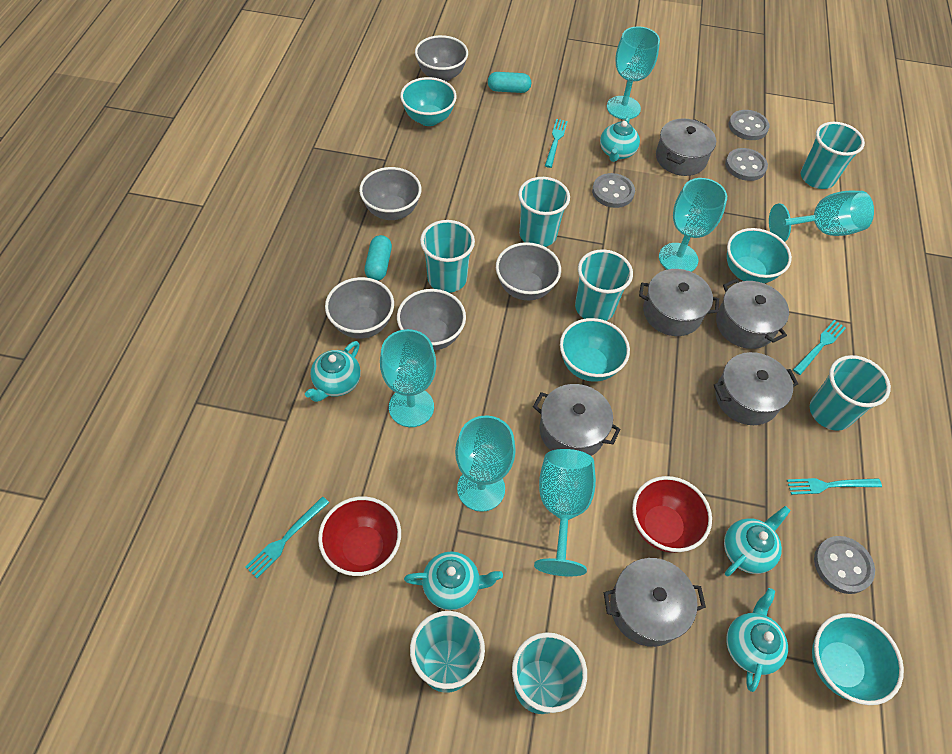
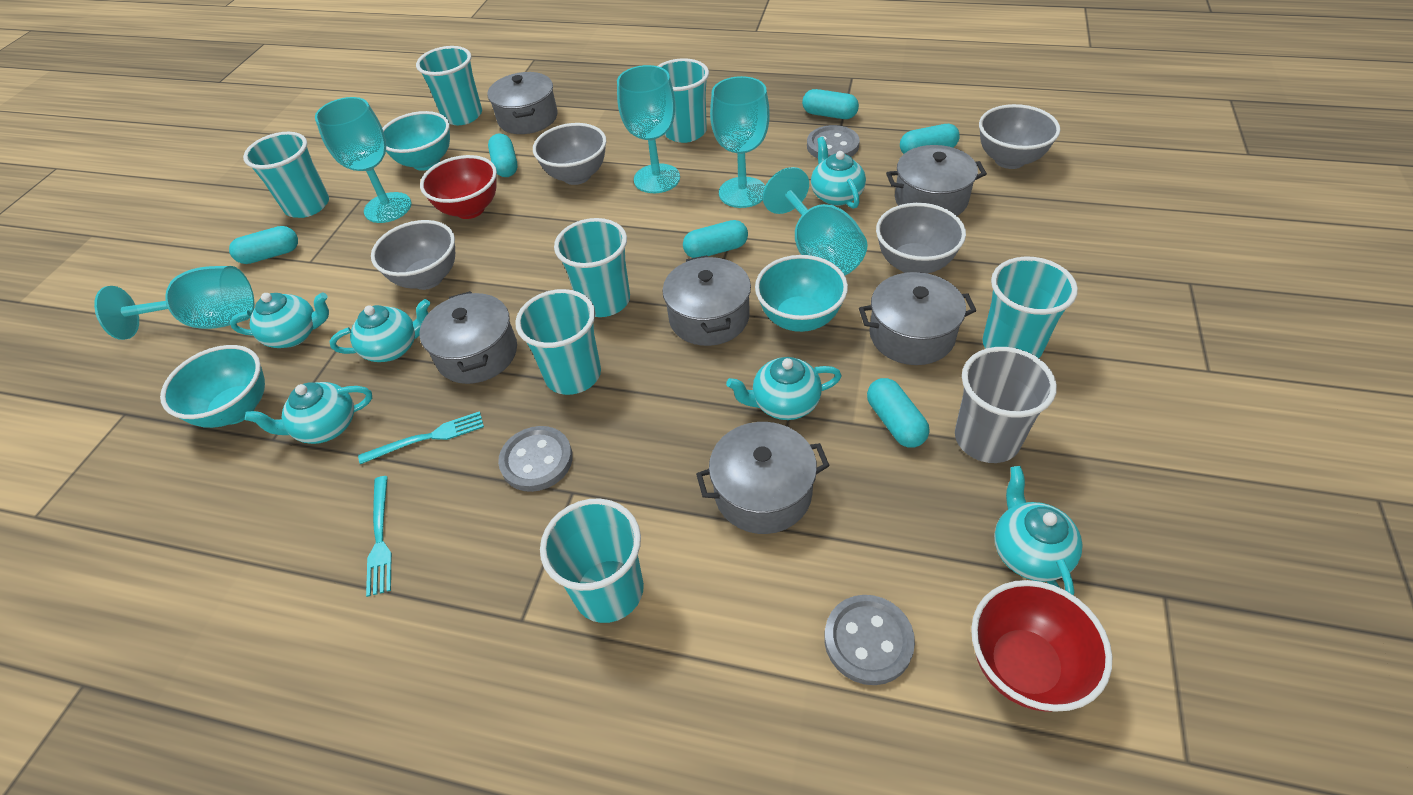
grey bowl: 5 -> 4
grey button: 4 -> 3
grey cup: 0 -> 1
turquoise bowl: 4 -> 3
turquoise capsule: 2 -> 6
turquoise fork: 4 -> 2
turquoise goblet: 6 -> 5
turquoise teapot: 5 -> 6

